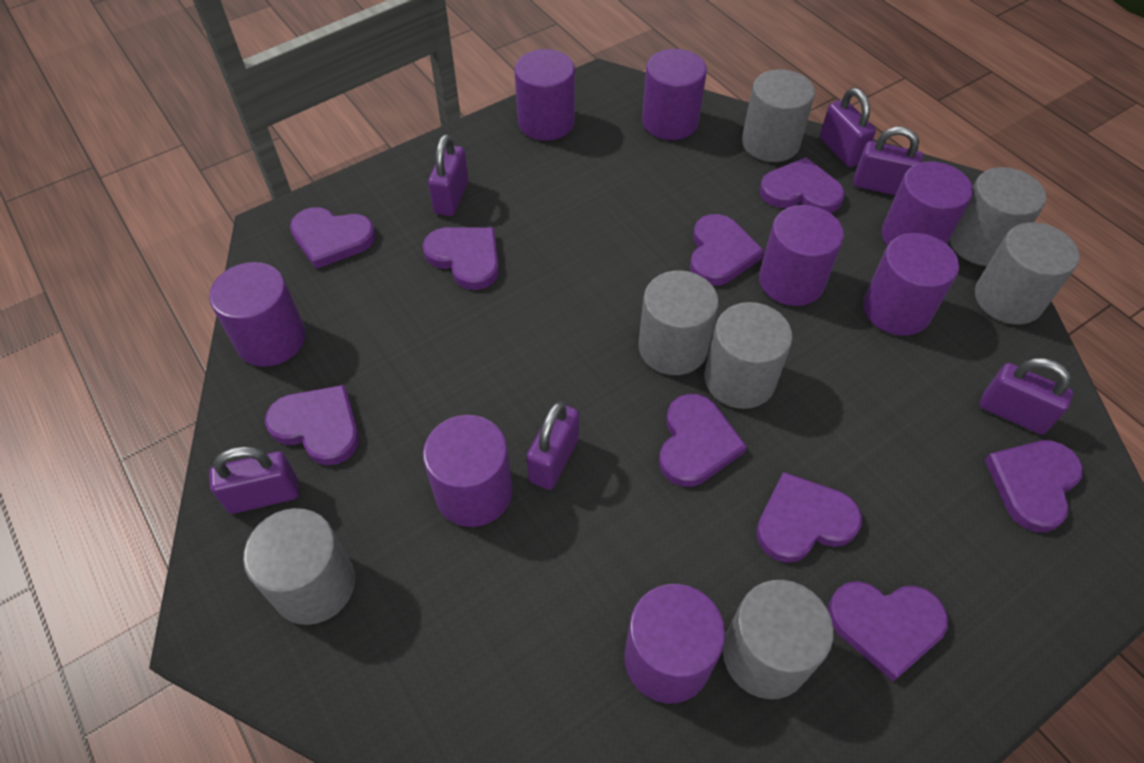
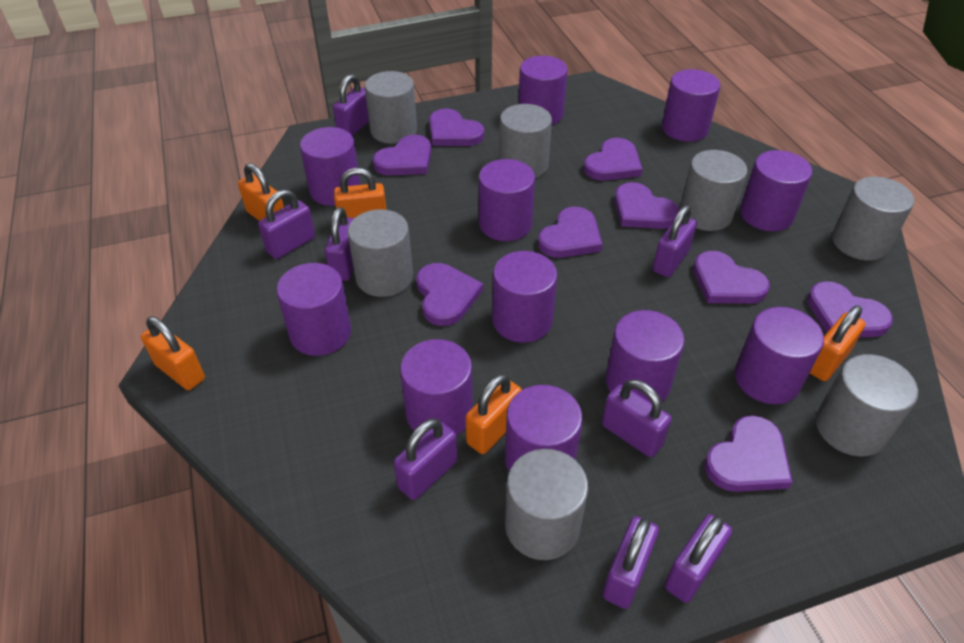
orange padlock: 0 -> 5
purple cylinder: 8 -> 11
purple padlock: 6 -> 8

